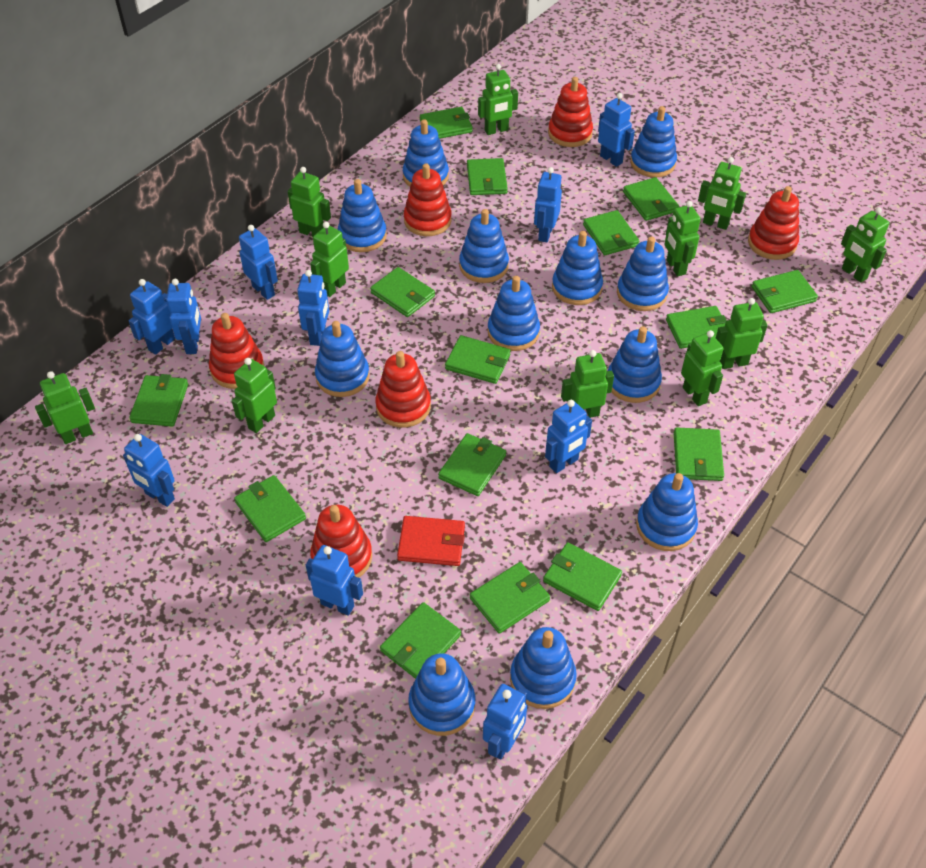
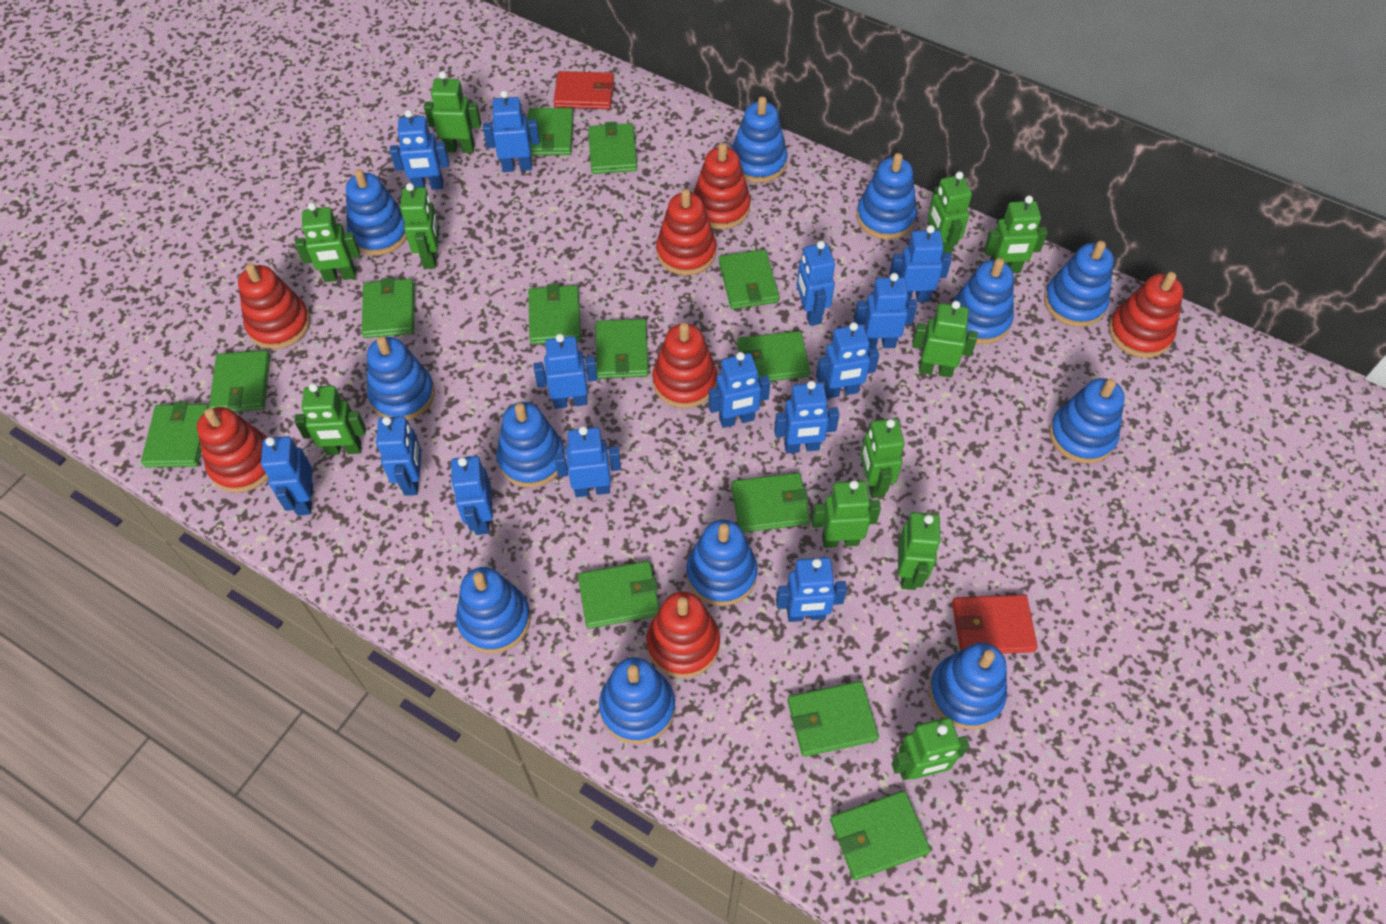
blue robot: 10 -> 14
green wallet: 15 -> 13
red stacking toy: 6 -> 7
red wallet: 1 -> 2

